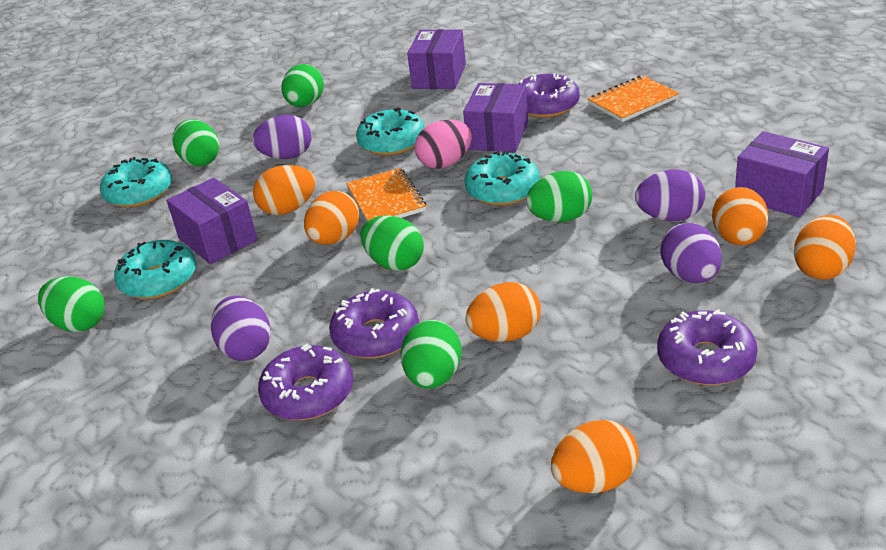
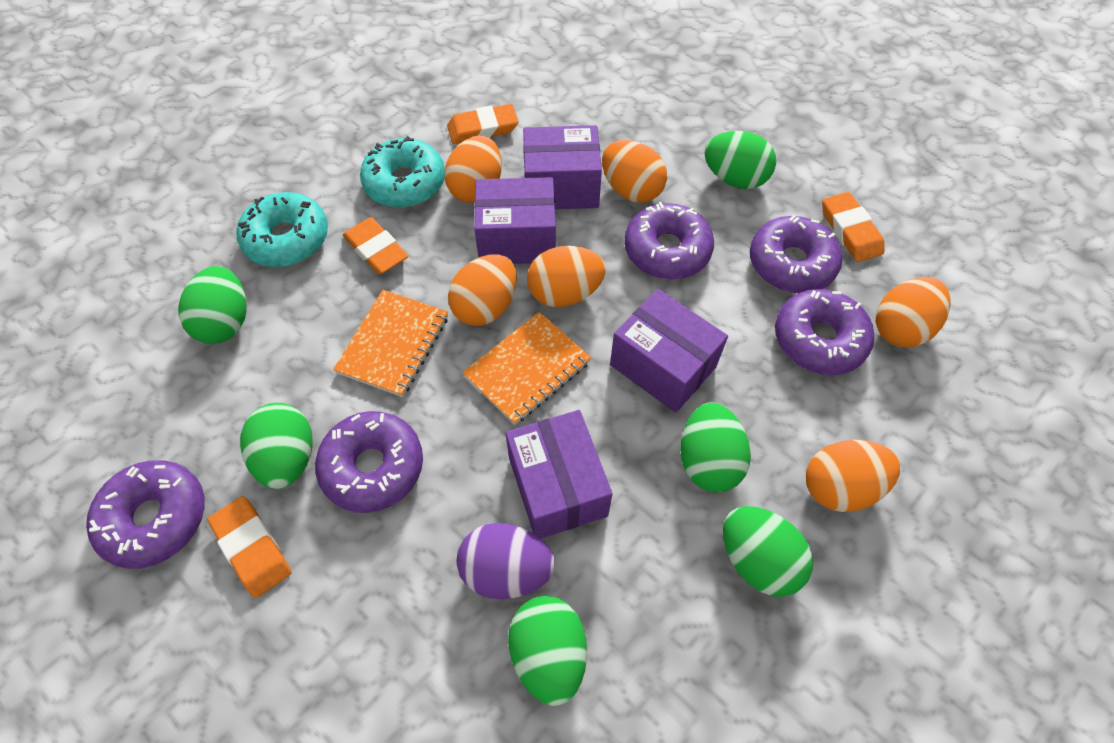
orange eraser: 0 -> 4
pink egg: 1 -> 0
purple donut: 4 -> 5
purple egg: 4 -> 1
turquoise donut: 4 -> 2

